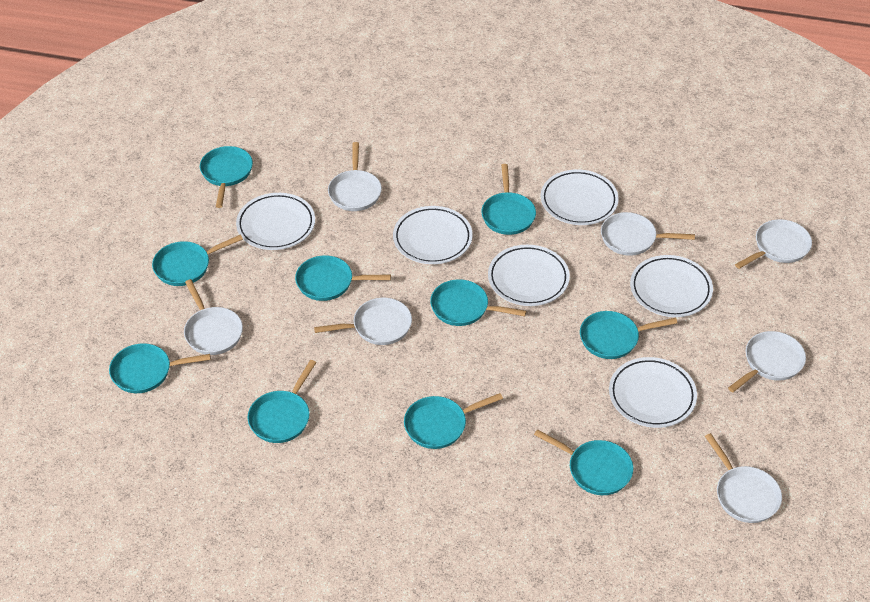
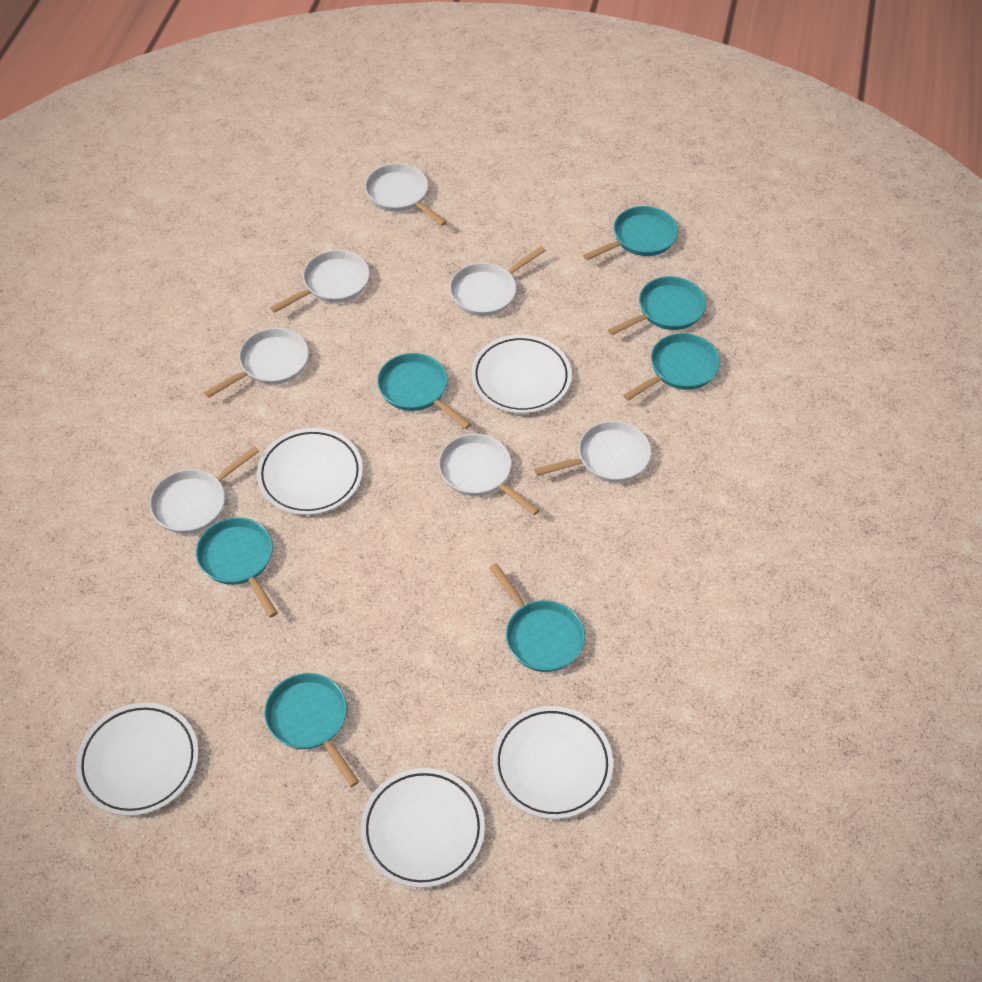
turquoise pan: 10 -> 7
white plate: 6 -> 5

